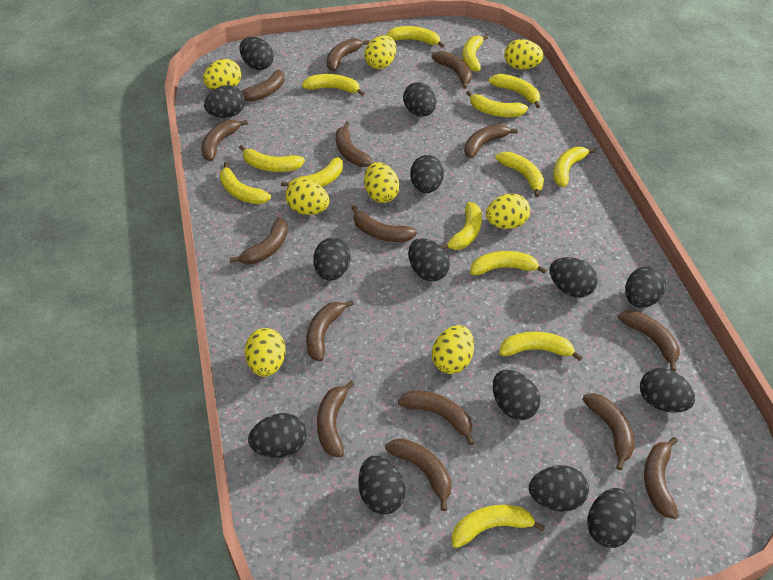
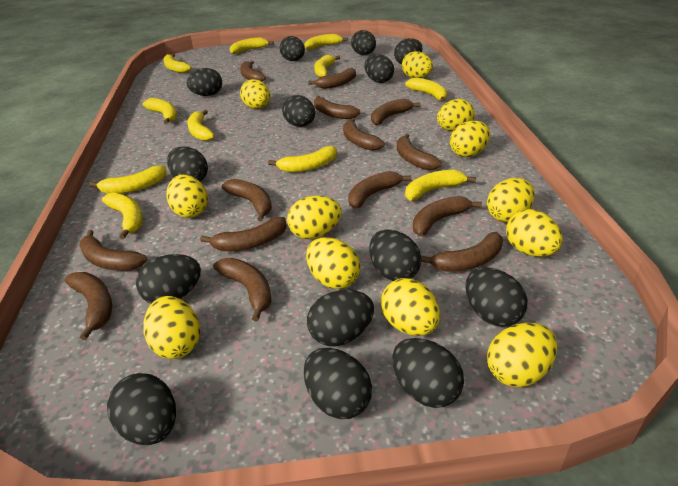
brown banana: 15 -> 14
yellow banana: 14 -> 11
yellow egg: 8 -> 12

